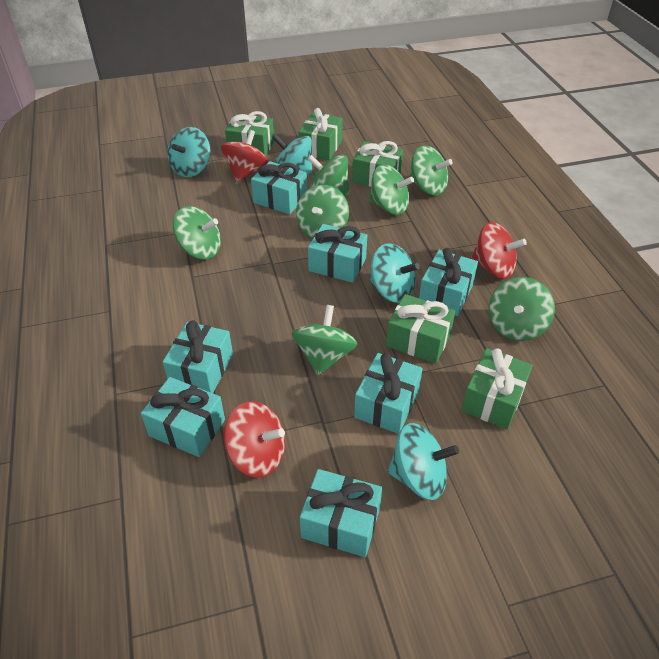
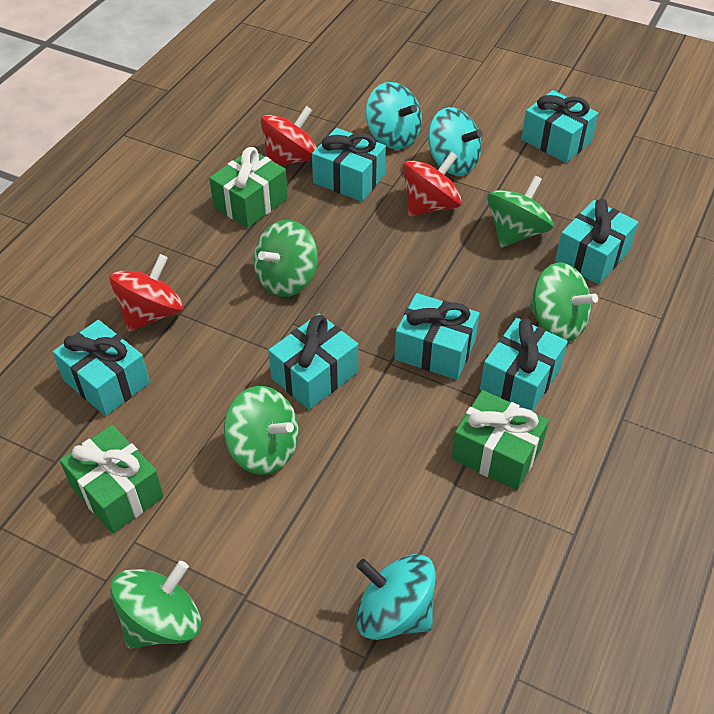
green gift: 5 -> 3
green spinning top: 7 -> 5
turquoise spinning top: 4 -> 3

